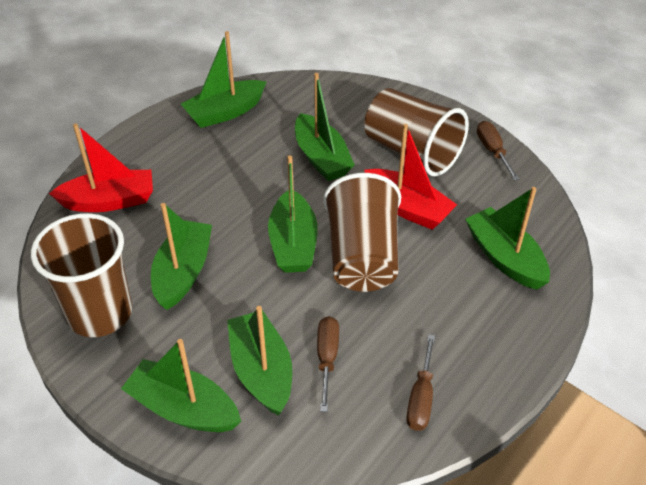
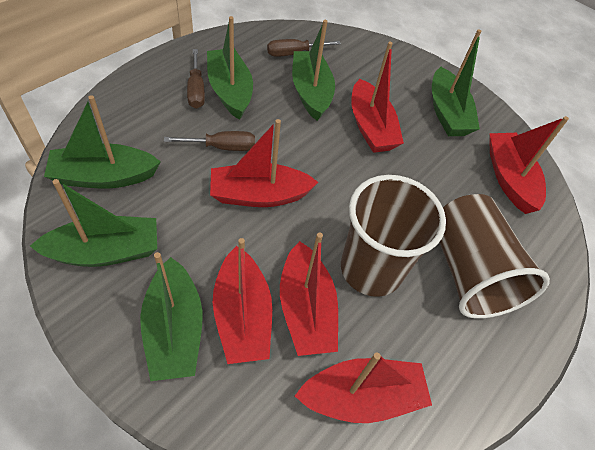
brown cup: 3 -> 2
green boat: 7 -> 6
red boat: 2 -> 6

